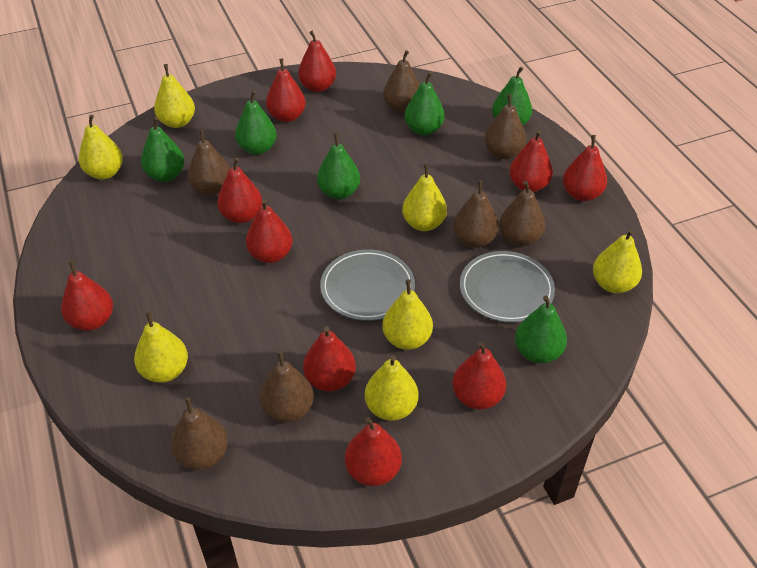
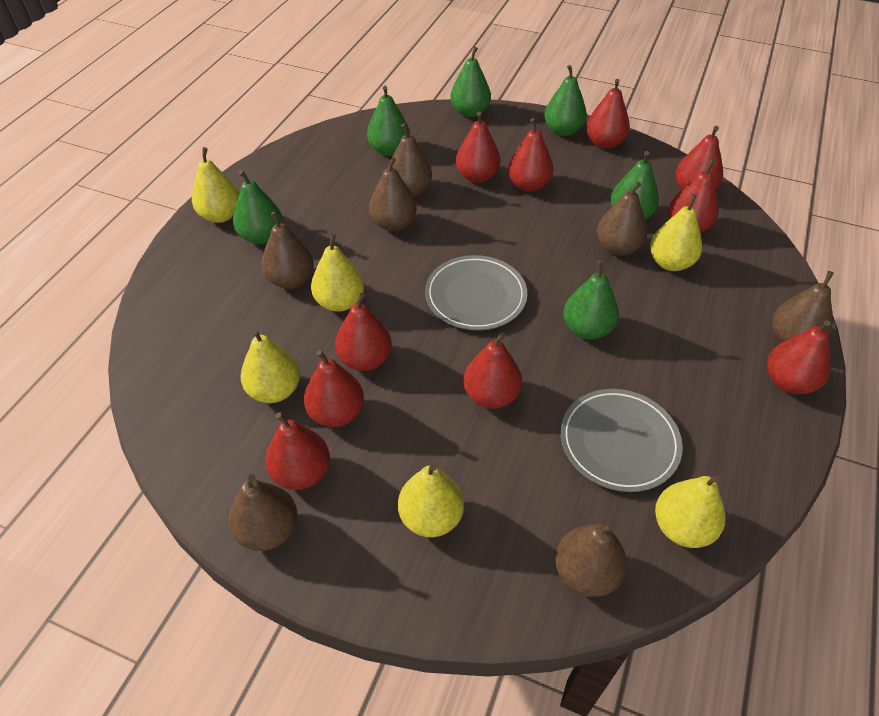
yellow pear: 7 -> 6

